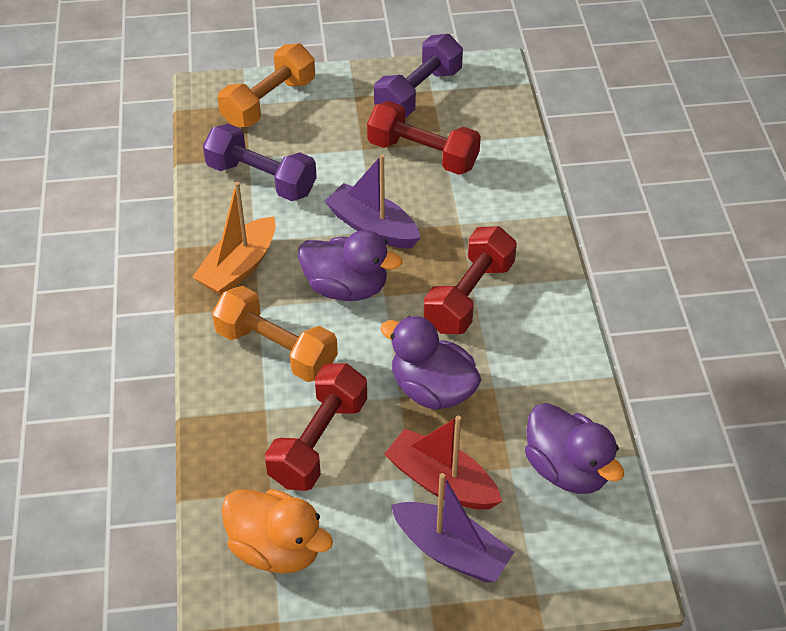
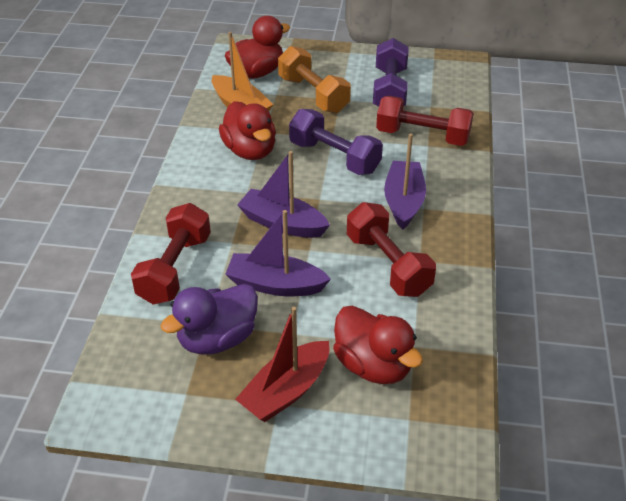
orange duck: 1 -> 0
orange dumbbell: 2 -> 1
purple boat: 2 -> 3
purple duck: 3 -> 1
red duck: 0 -> 3

